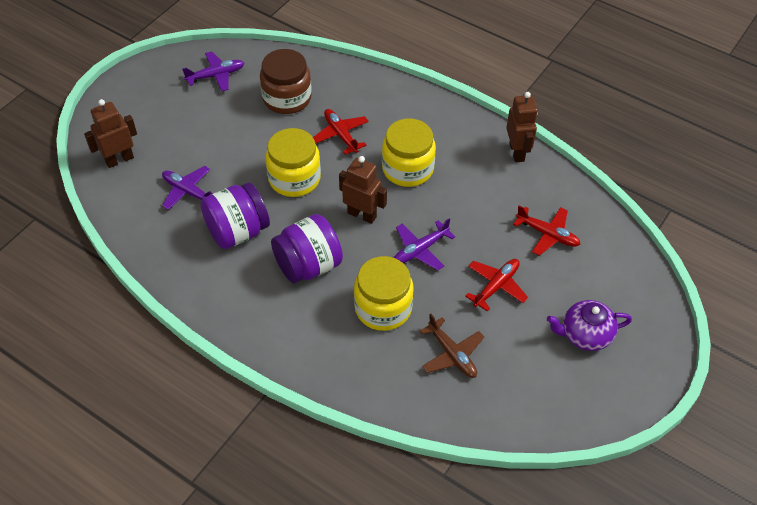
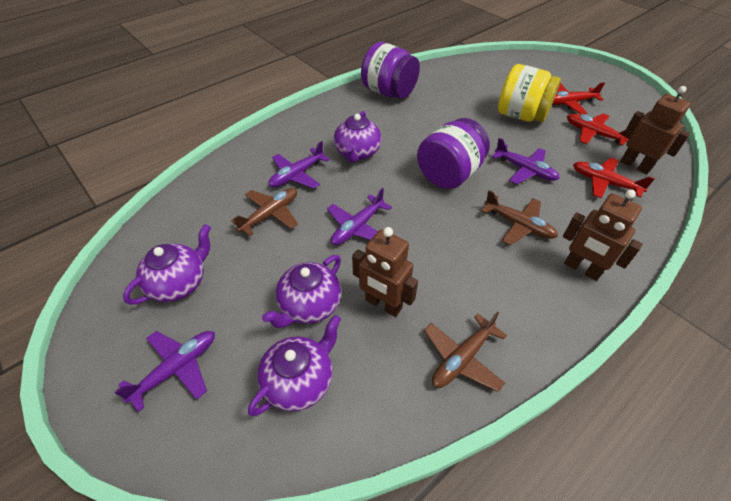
brown jar: 1 -> 0
brown plane: 1 -> 3
purple plane: 3 -> 4
purple teapot: 1 -> 4
yellow jar: 3 -> 1

